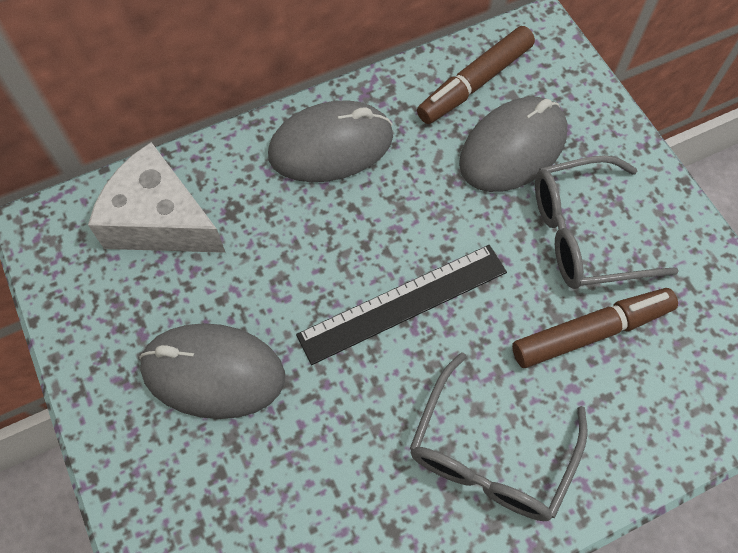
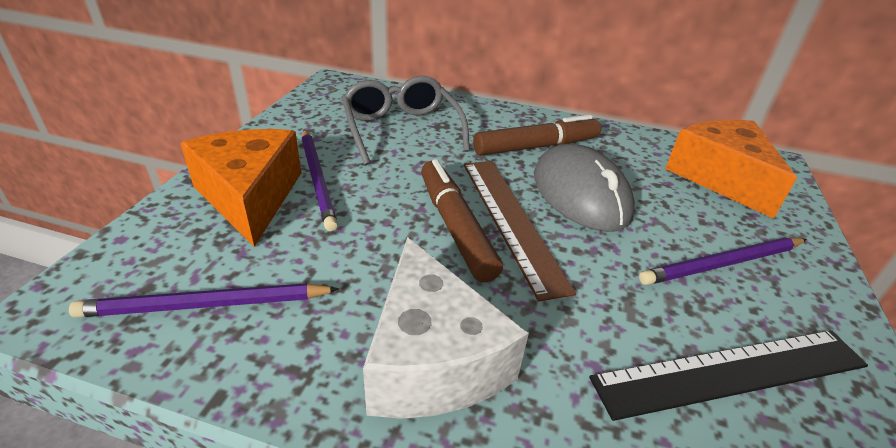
brown ruler: 0 -> 1
grey glasses: 2 -> 1
grey mouse: 3 -> 1
orange cheese: 0 -> 2
purple pencil: 0 -> 3

